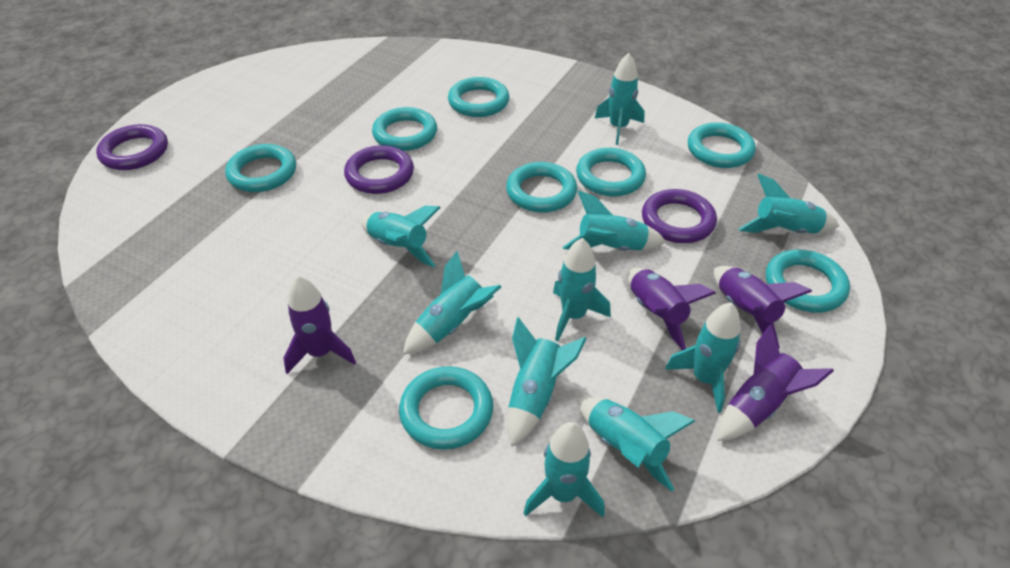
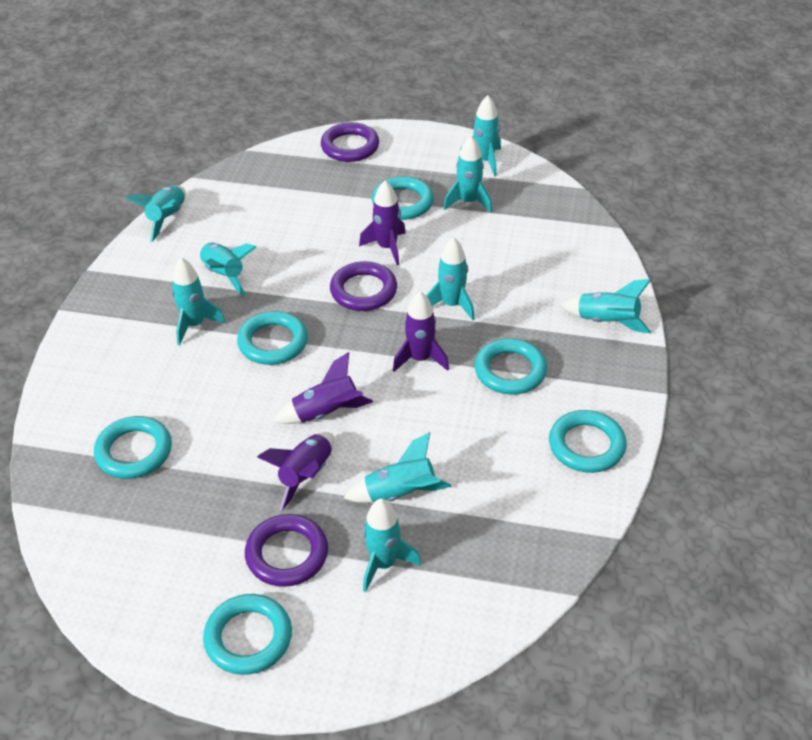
turquoise ring: 8 -> 6
turquoise rocket: 10 -> 9

